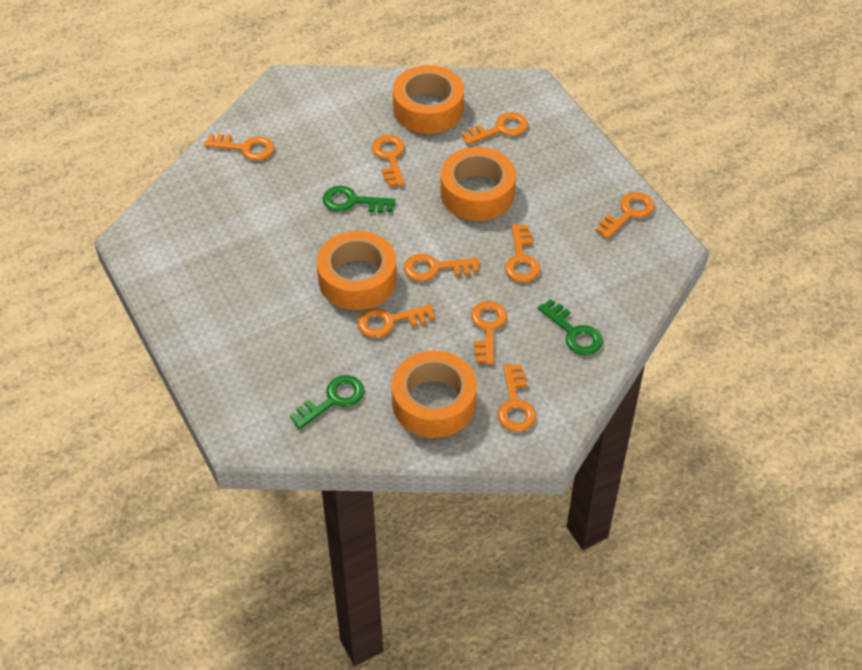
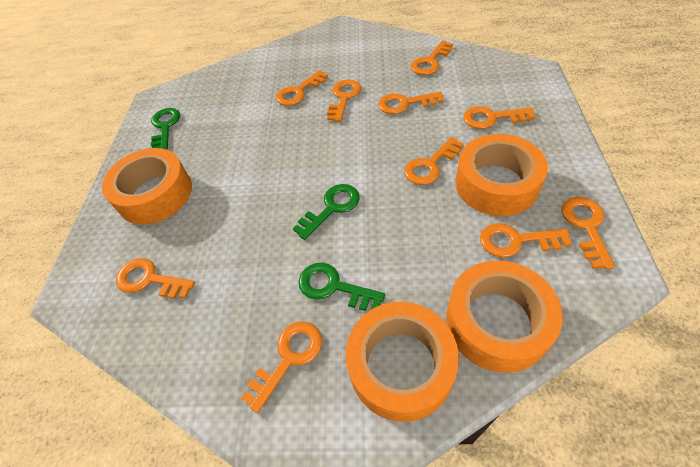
orange key: 9 -> 10

